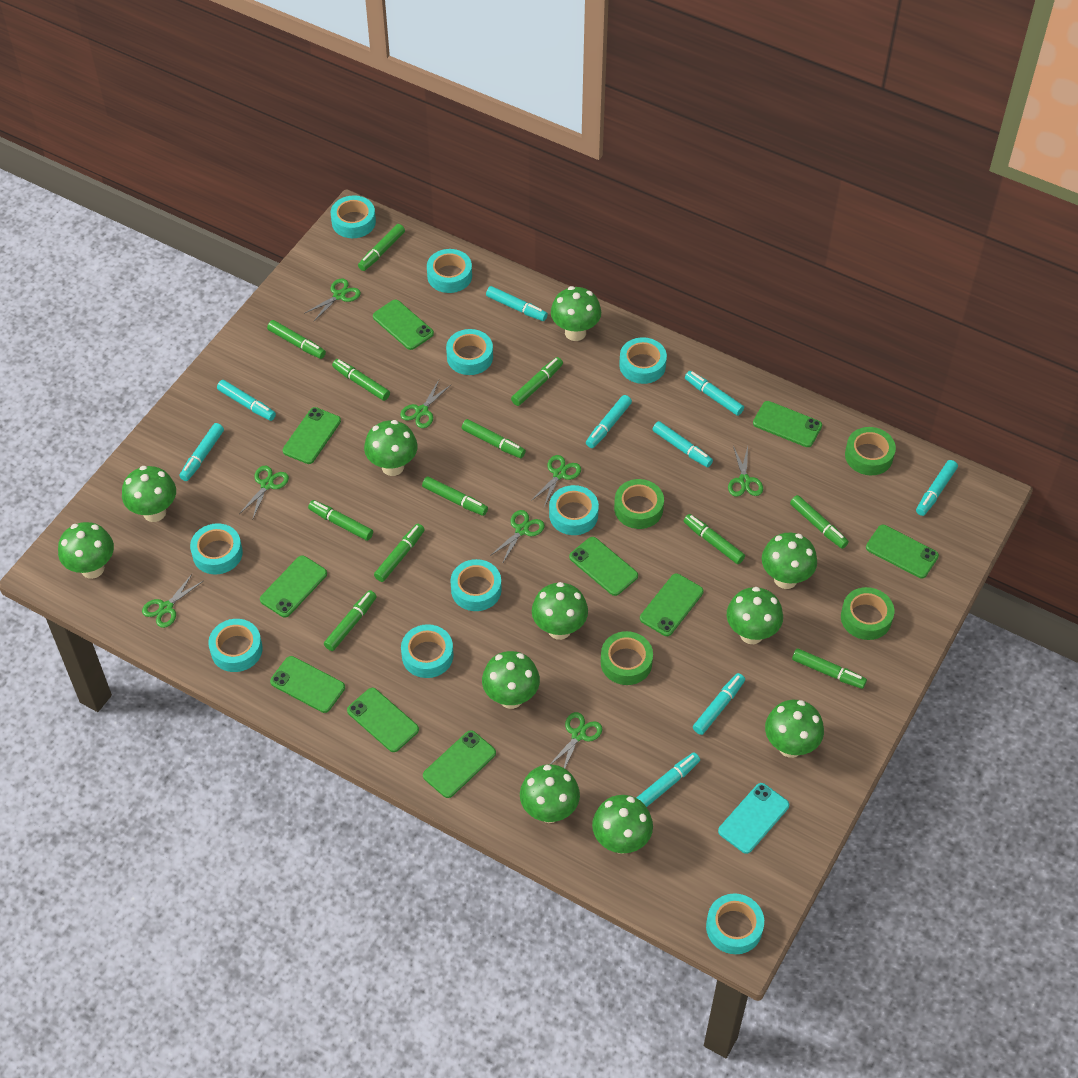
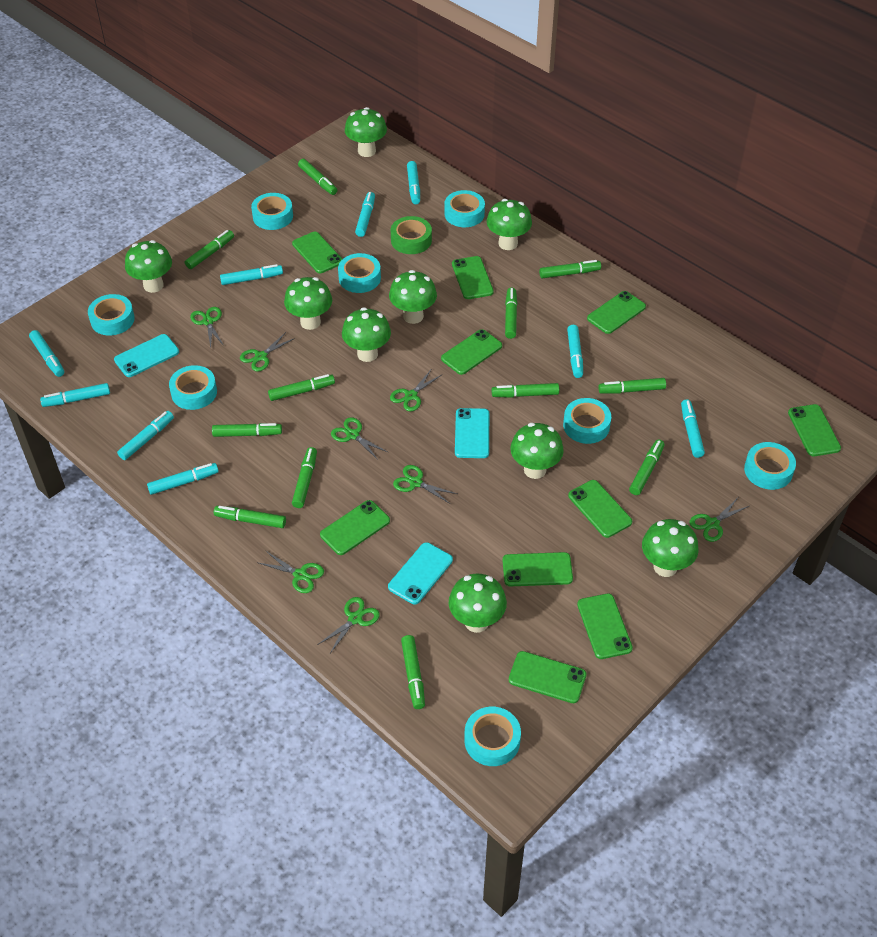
green mushroom: 11 -> 9
green tape: 4 -> 1
turquoise phone: 1 -> 3
turquoise tape: 10 -> 8

